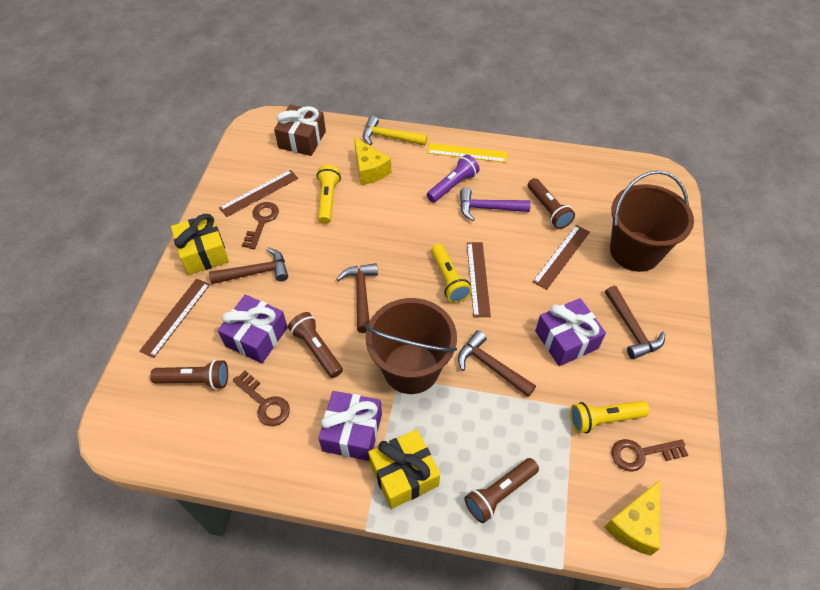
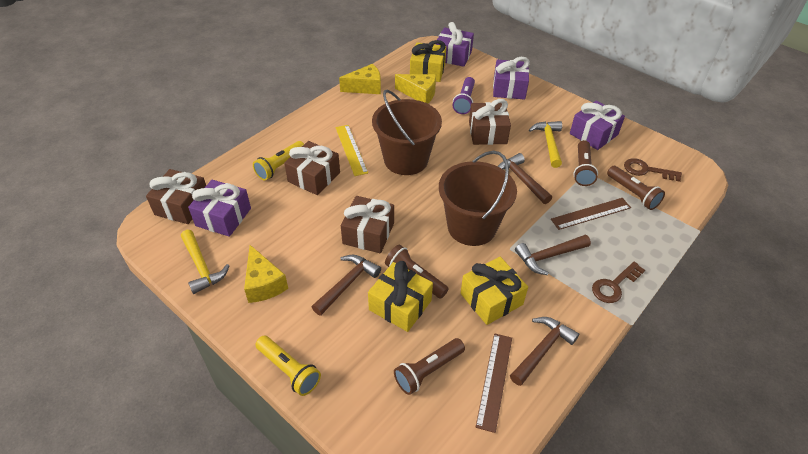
brown gift: 1 -> 4
brown key: 3 -> 2
brown ruler: 4 -> 2
purple gift: 3 -> 4
purple hammer: 1 -> 0
yellow cheese: 2 -> 3
yellow flashlight: 3 -> 2
yellow gift: 2 -> 3
yellow hammer: 1 -> 2

